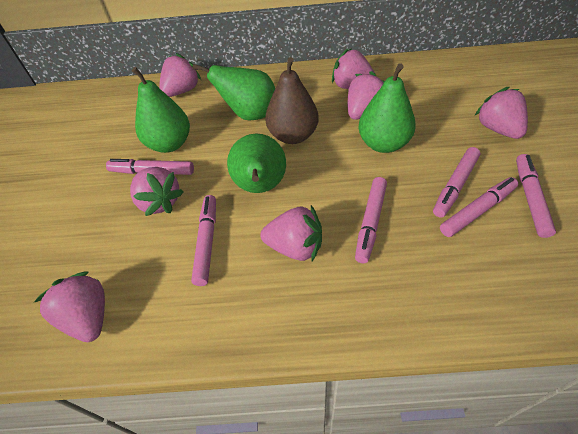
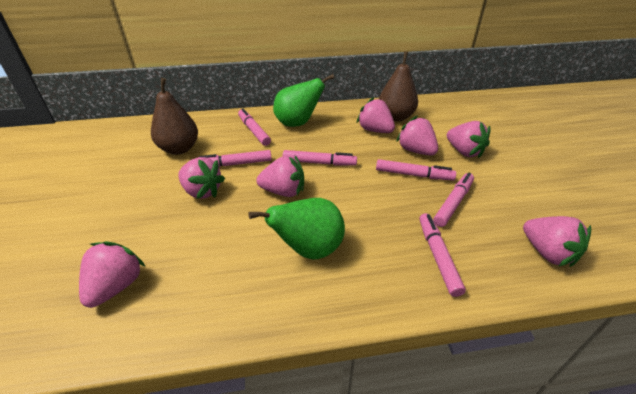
brown pear: 1 -> 2
green pear: 4 -> 2

